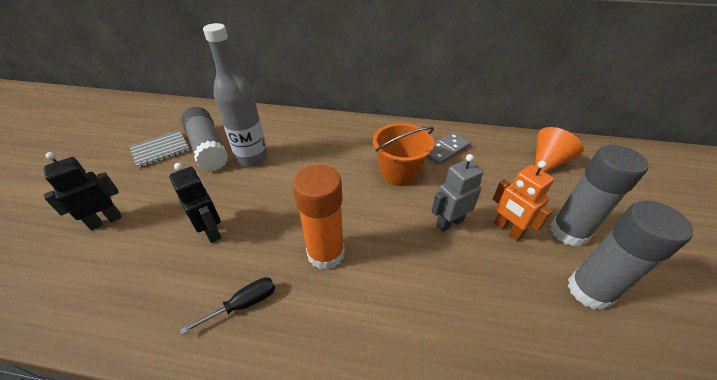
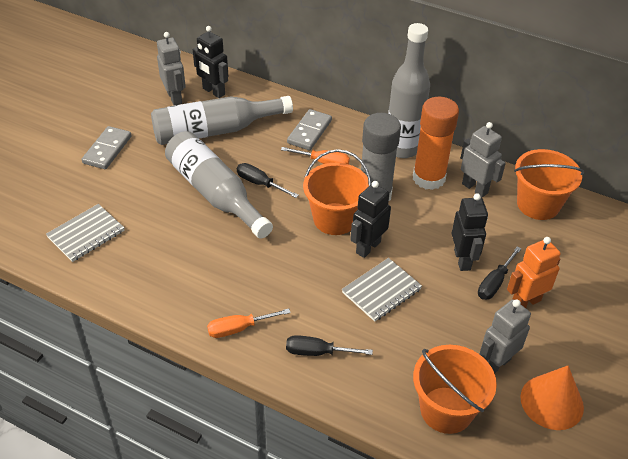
black robot: 2 -> 3
black screwdriver: 1 -> 3
grey bottle: 1 -> 3
grey domino: 1 -> 2
grey glue stick: 3 -> 1
grey notebook: 1 -> 2
grey robot: 1 -> 3
orange bucket: 1 -> 3
orange screwdriver: 0 -> 2

